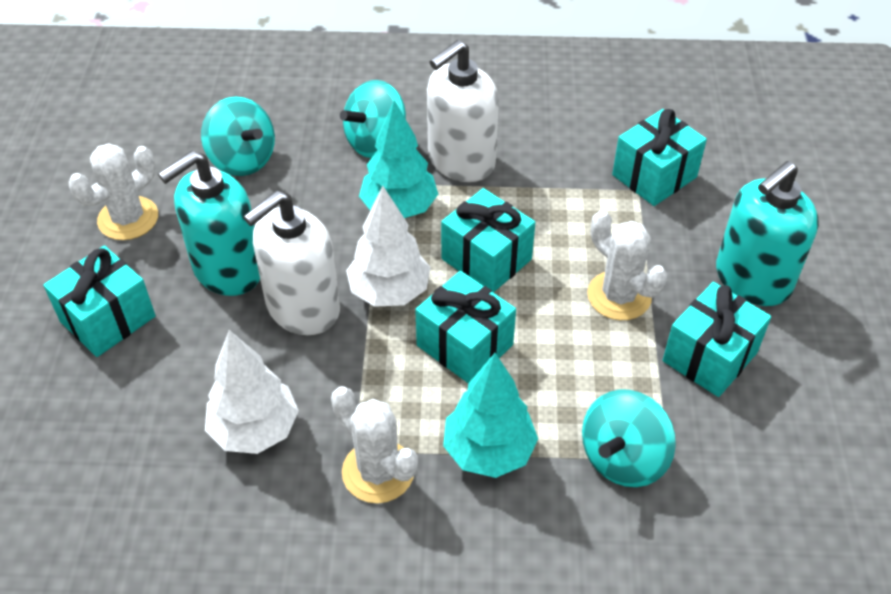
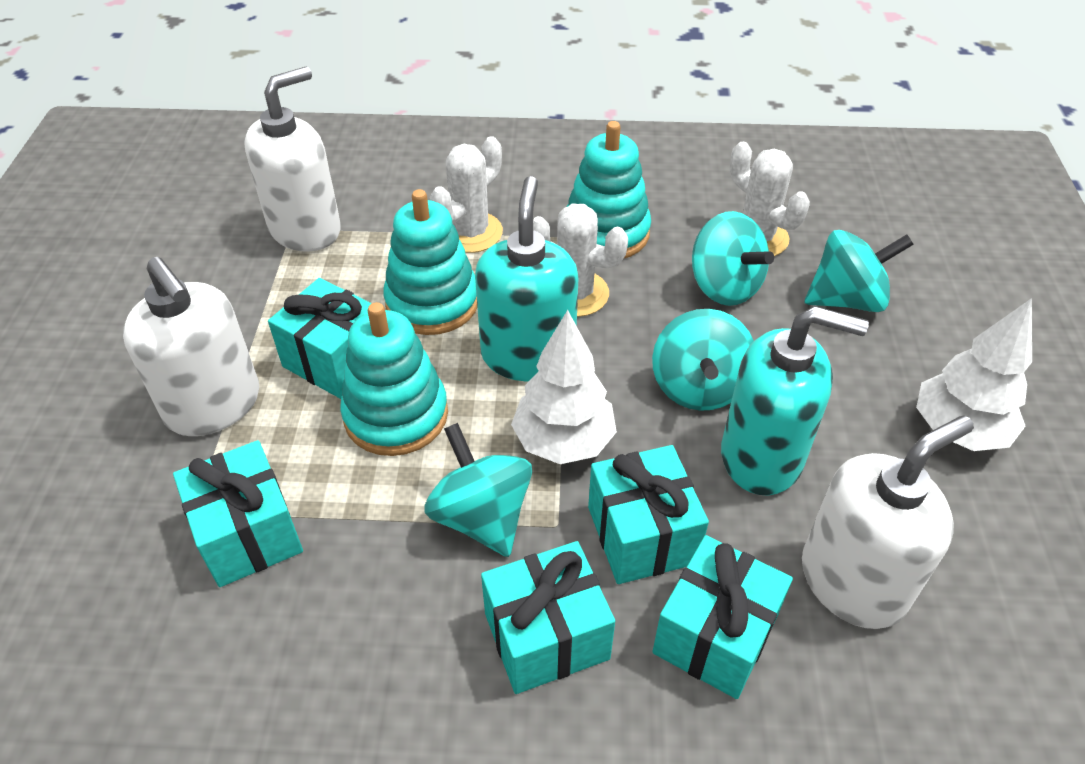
turquoise spinning top: 3 -> 4
turquoise stacking toy: 0 -> 3
turquoise tree: 2 -> 0
white soap dispenser: 2 -> 3

